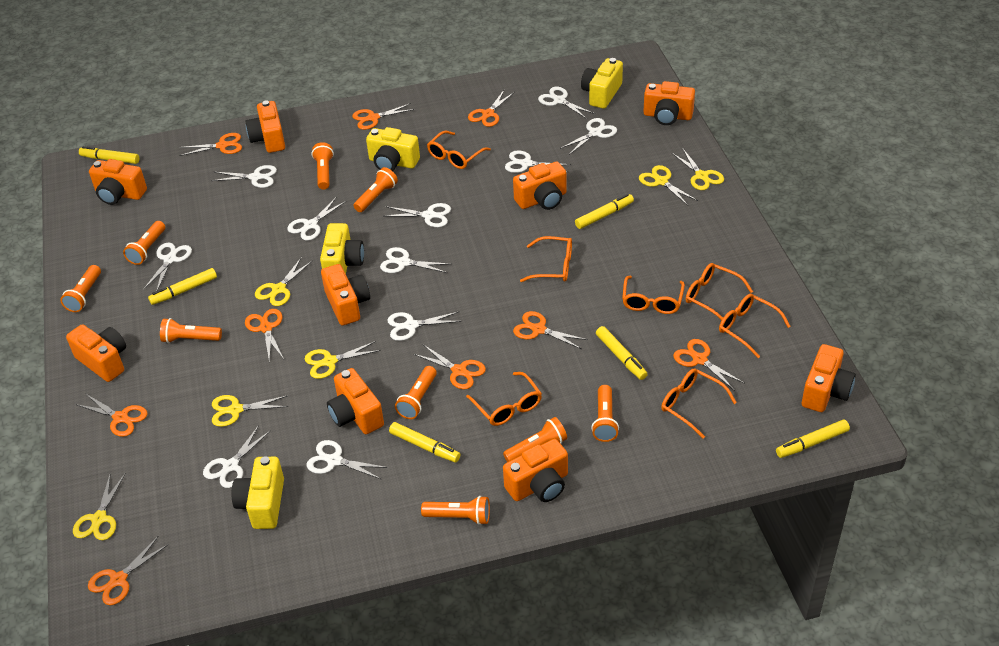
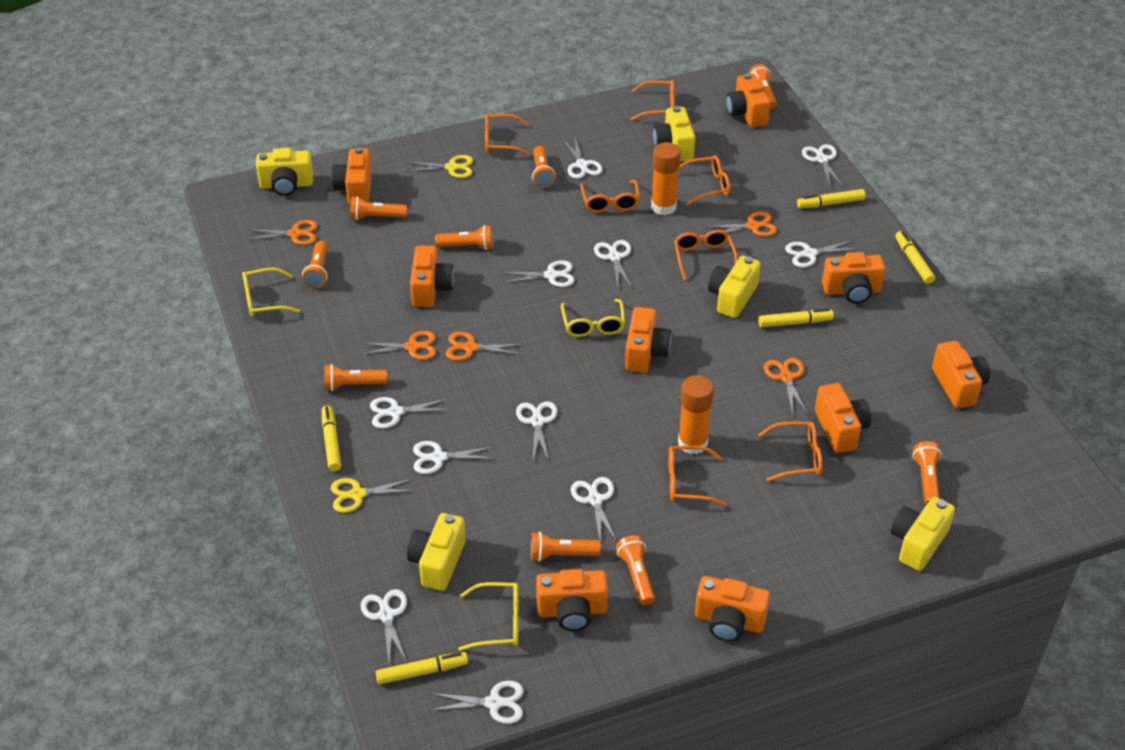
orange glue stick: 0 -> 2
orange scissors: 9 -> 5
yellow camera: 4 -> 5
yellow glasses: 0 -> 3
yellow marker: 6 -> 5
yellow scissors: 6 -> 2

